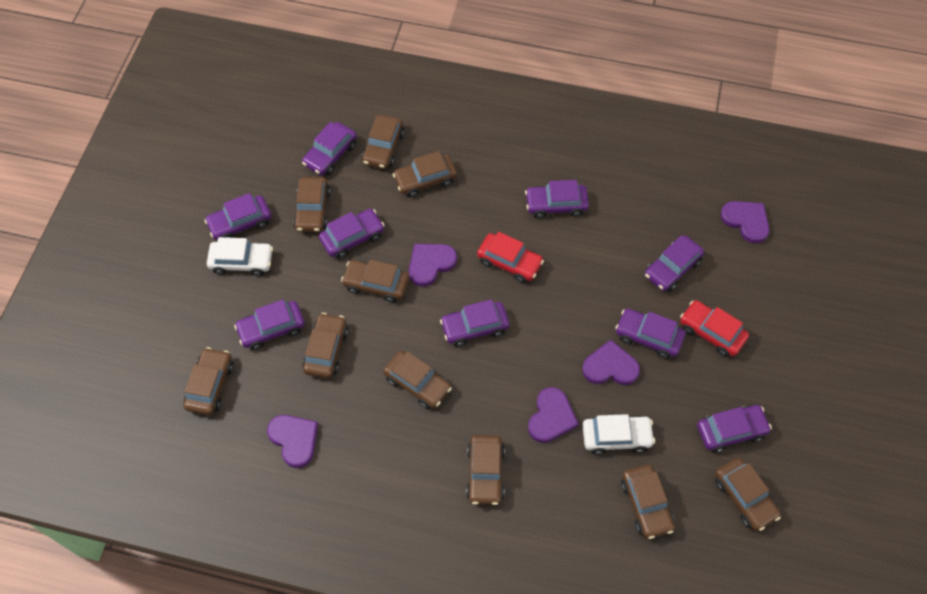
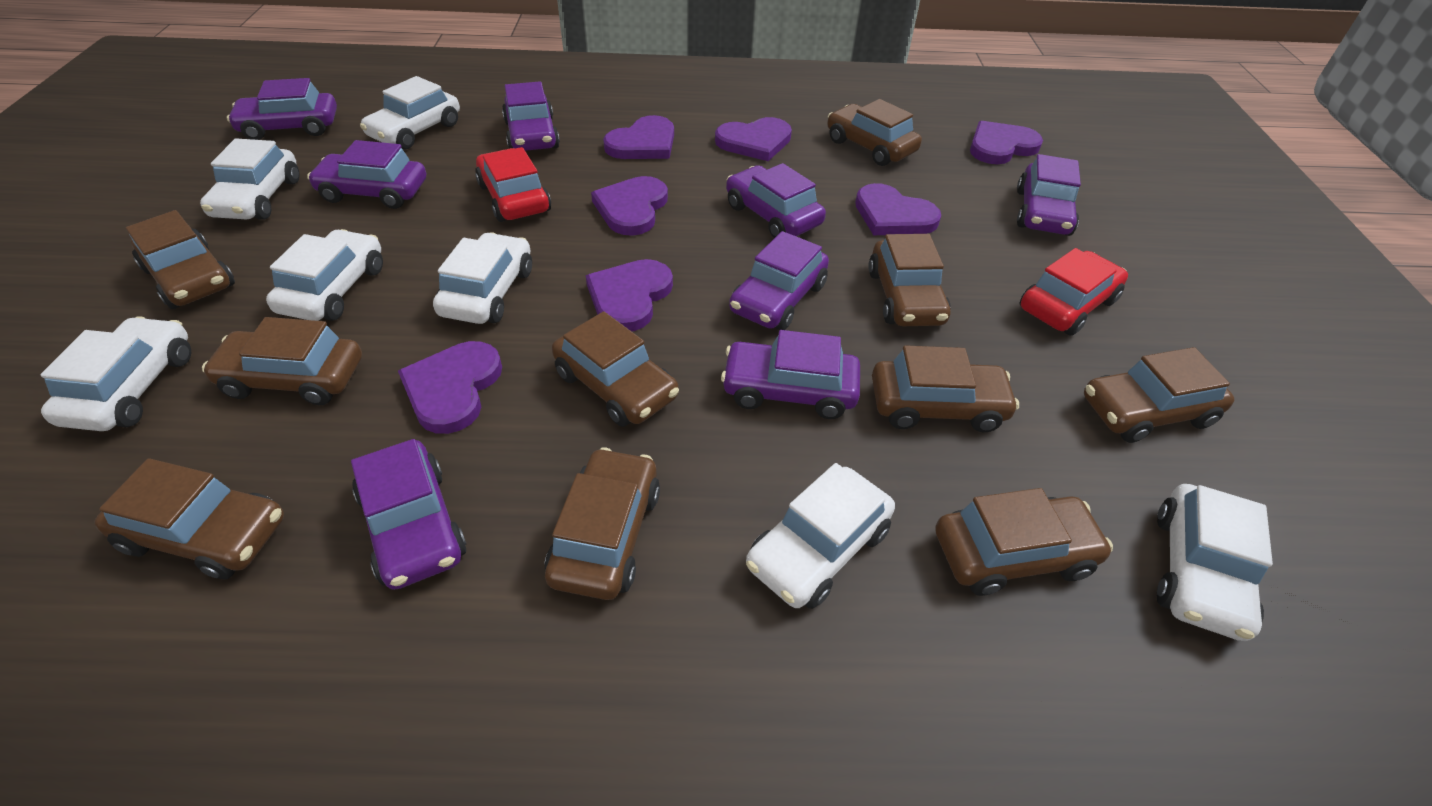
purple car: 9 -> 8
purple heart: 5 -> 7
white car: 2 -> 7

